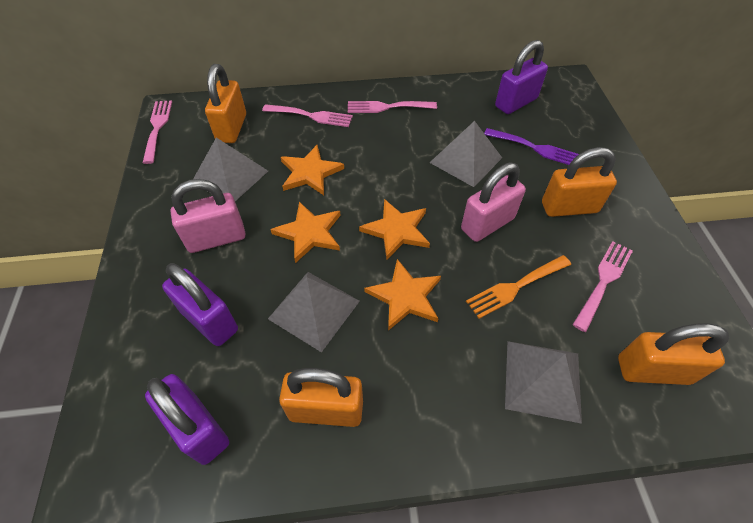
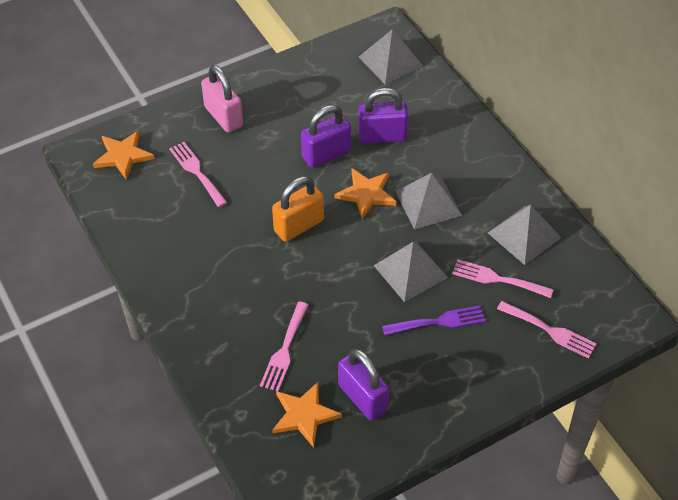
orange fork: 1 -> 0
orange padlock: 4 -> 1
orange star: 4 -> 3
pink padlock: 2 -> 1

